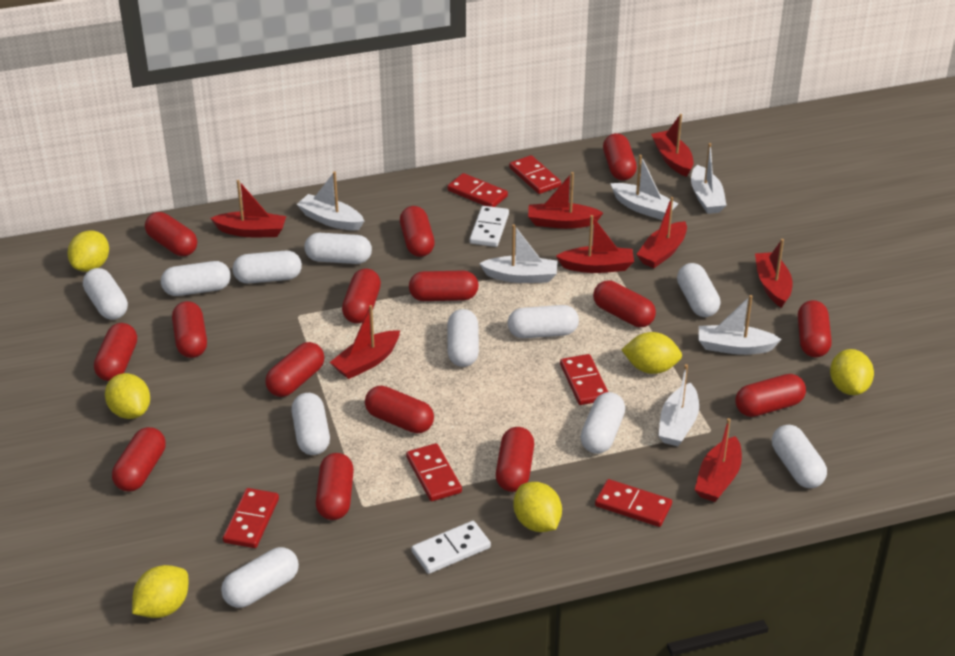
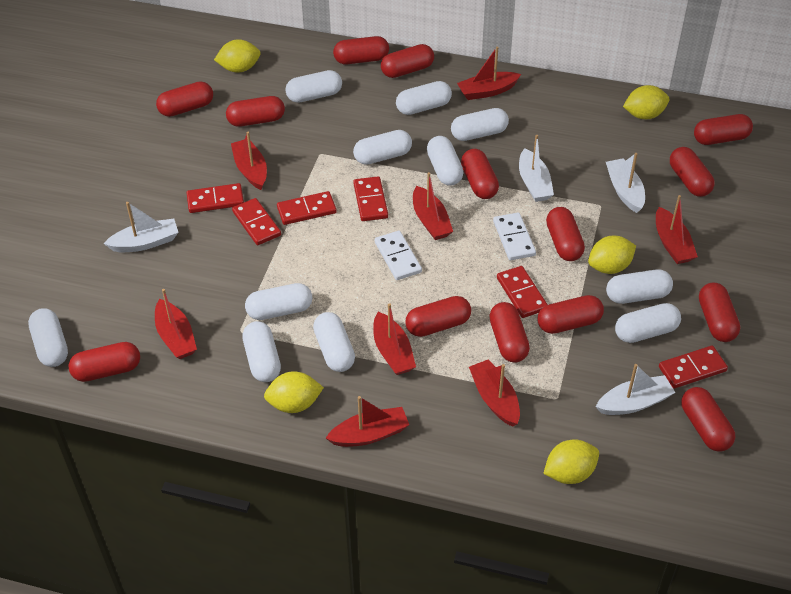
red capsule: 15 -> 14
white boat: 6 -> 4
yellow lemon: 6 -> 5

